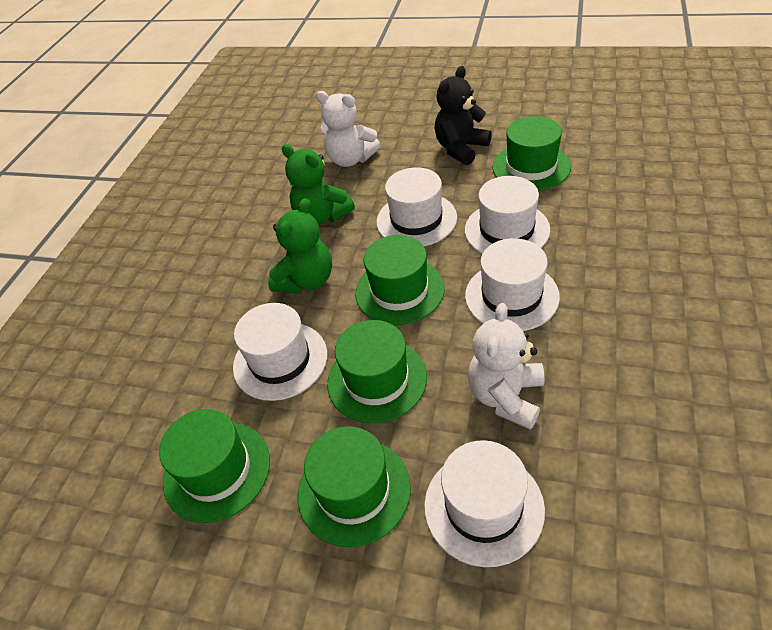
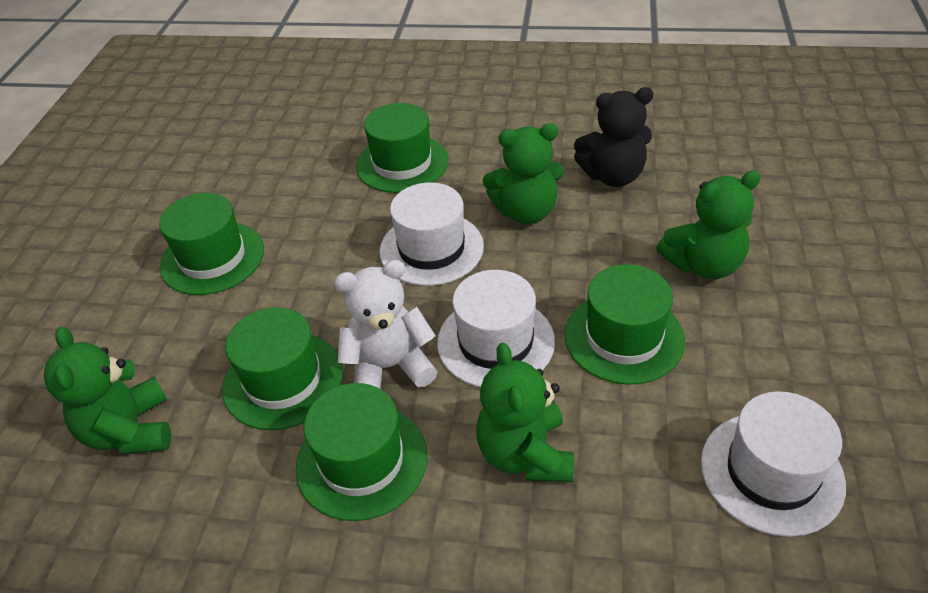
green teddy bear: 2 -> 4
white hat: 5 -> 3
white teddy bear: 2 -> 1

